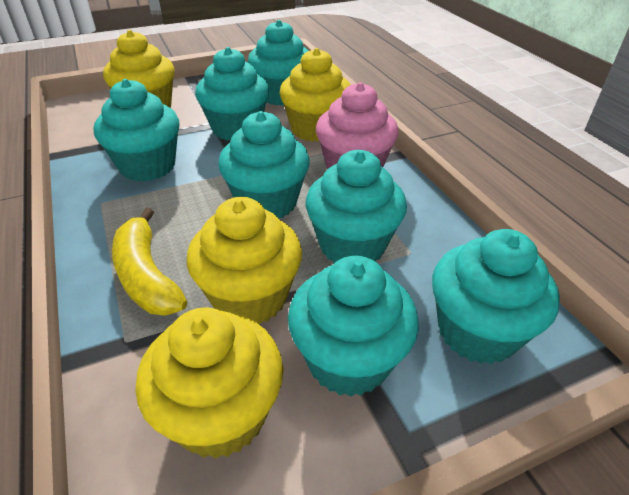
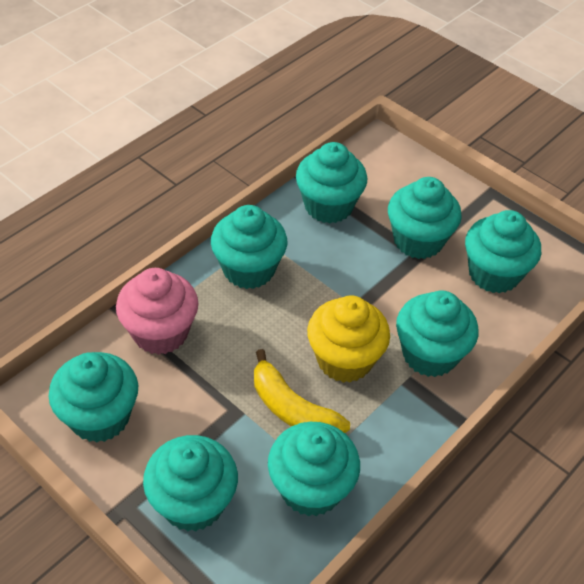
turquoise cupcake: 7 -> 8
yellow cupcake: 4 -> 1

